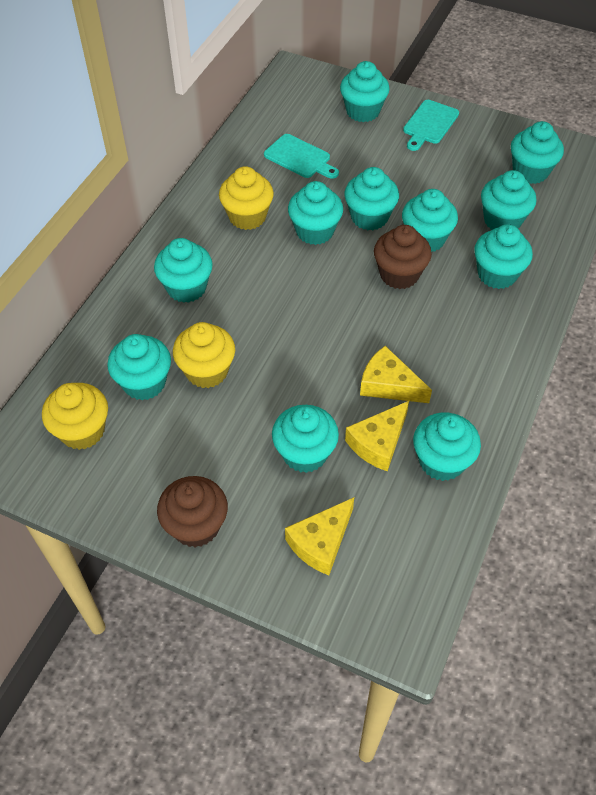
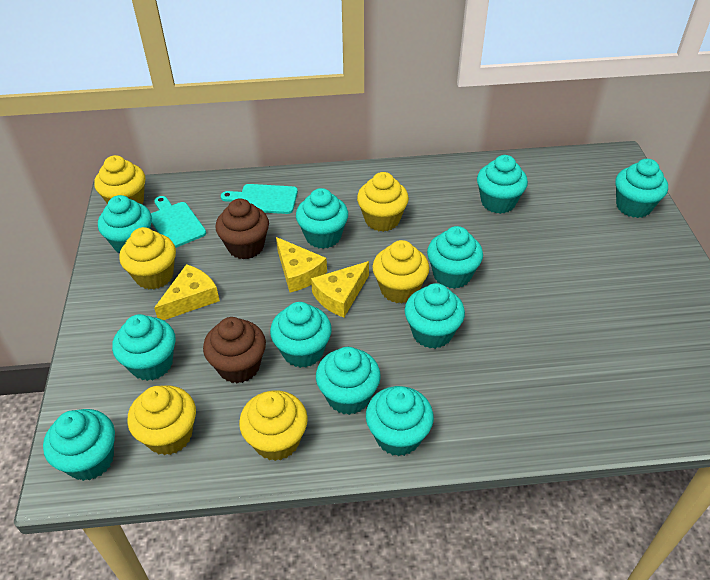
yellow cupcake: 3 -> 6

